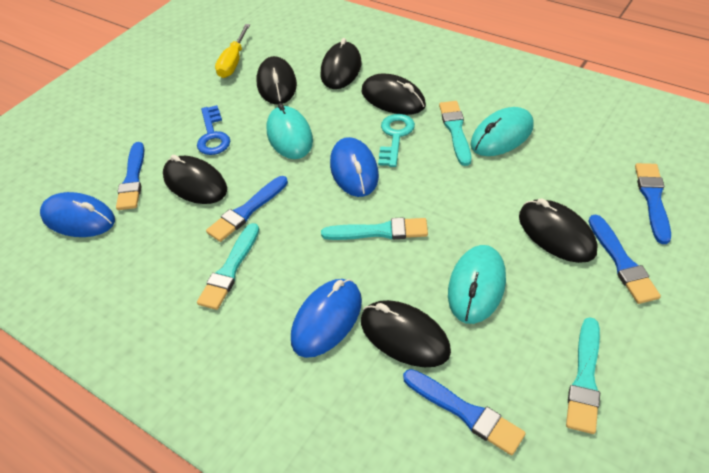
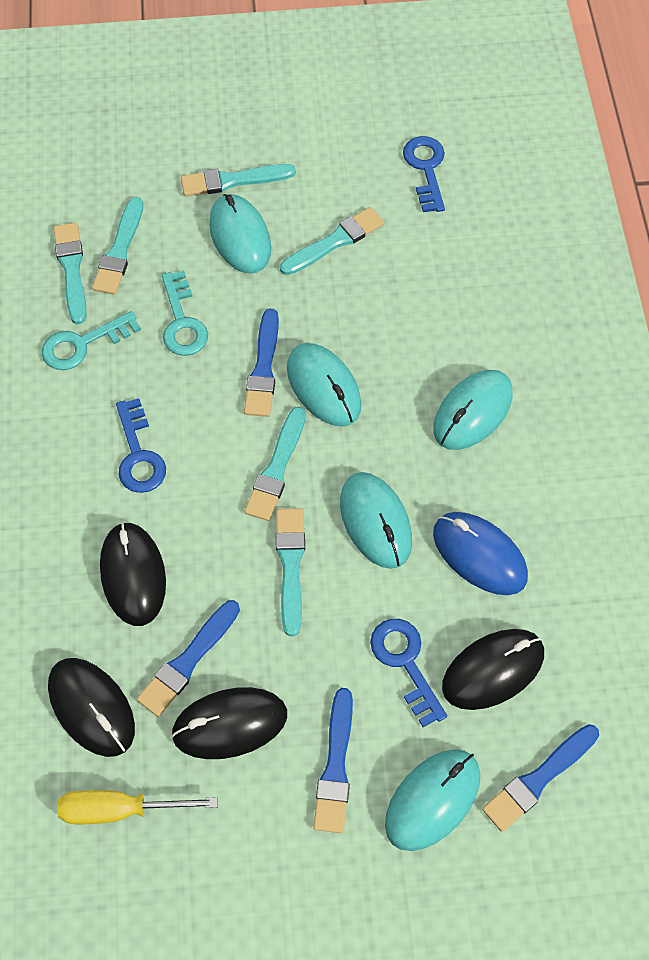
black mouse: 6 -> 4
blue brush: 5 -> 4
blue key: 1 -> 3
blue mouse: 3 -> 1
turquoise brush: 4 -> 6
turquoise key: 1 -> 2
turquoise mouse: 3 -> 5

